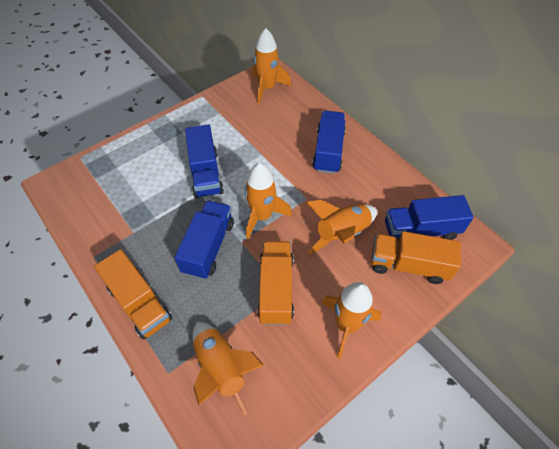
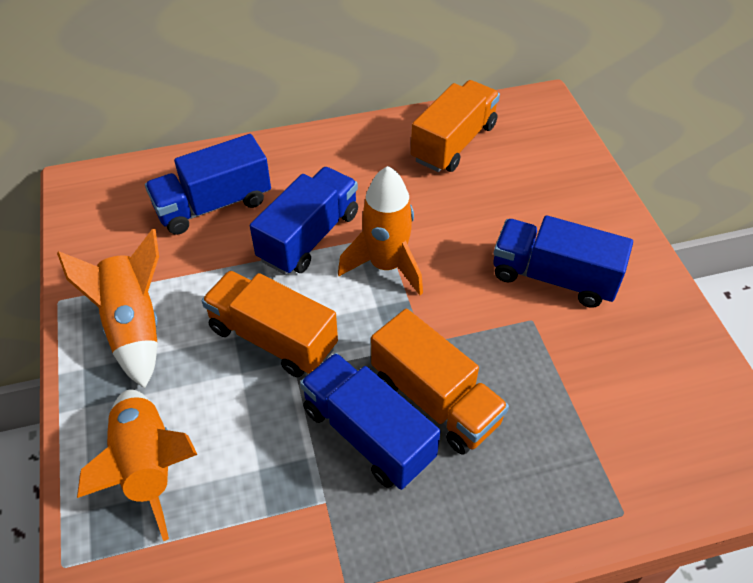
orange rocket: 5 -> 3

